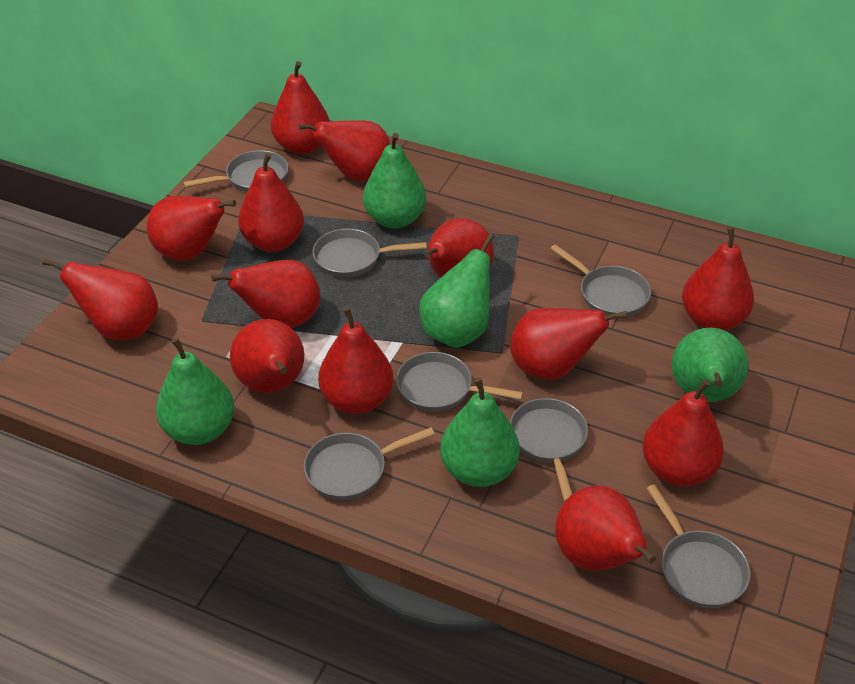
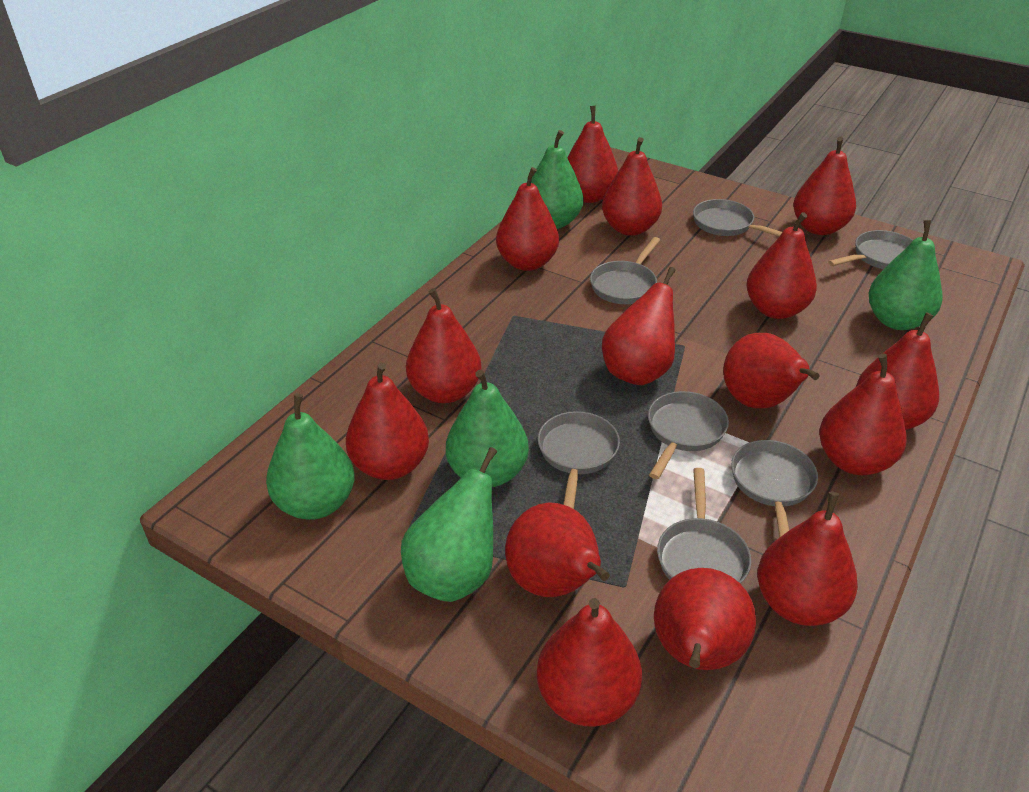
red pear: 13 -> 15

